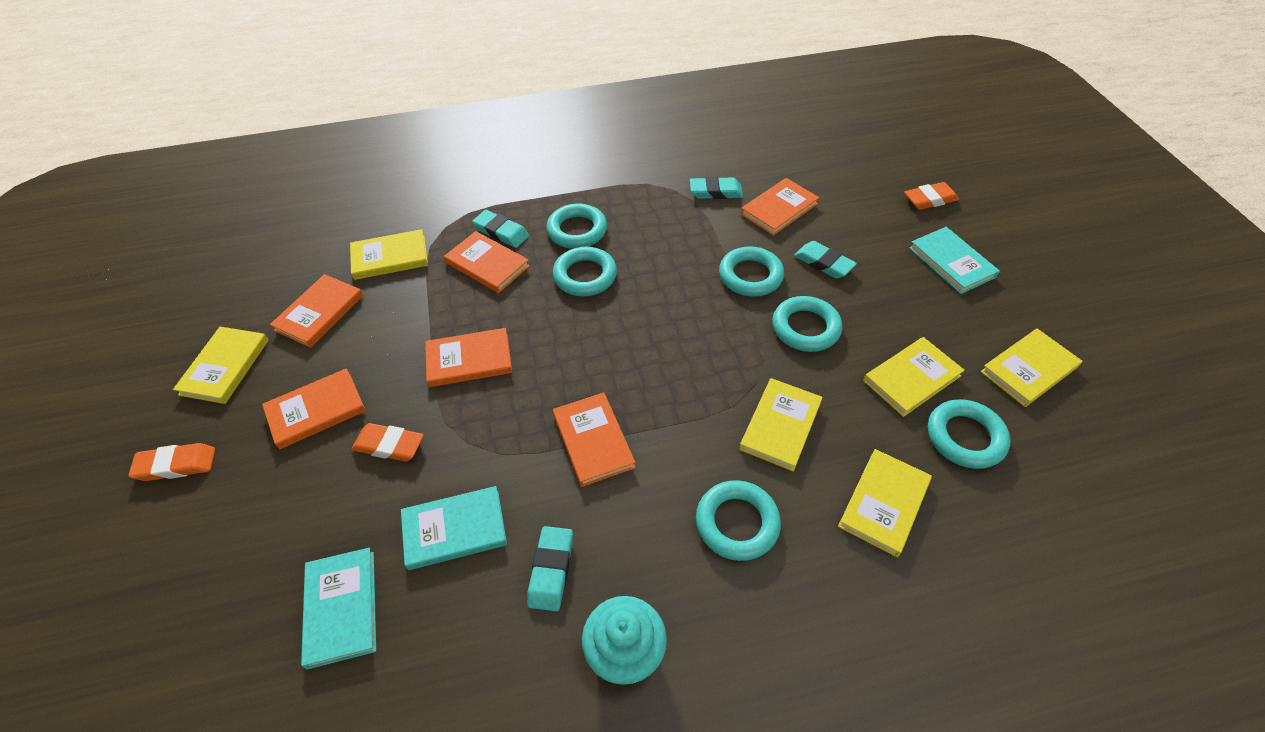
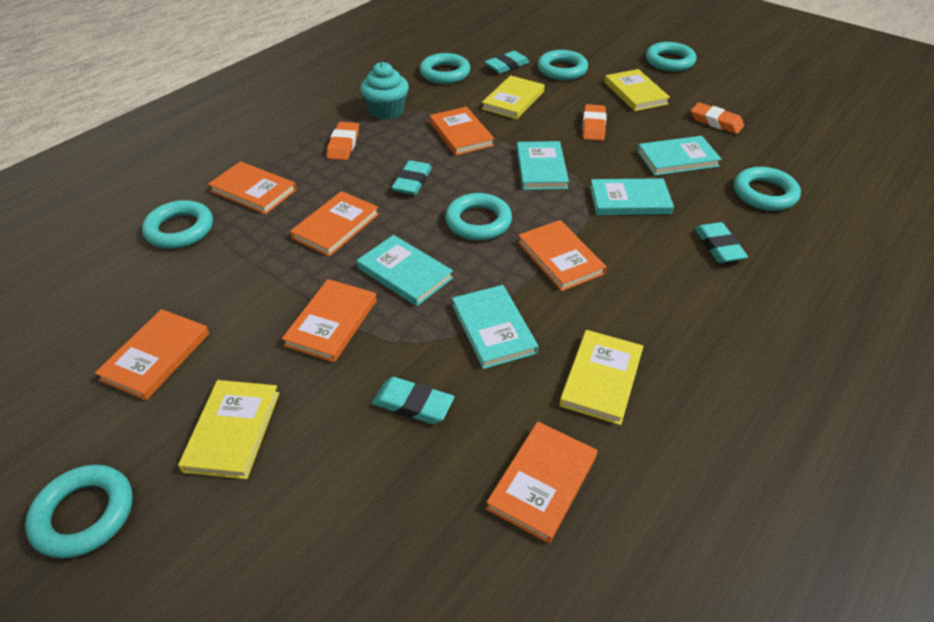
orange book: 6 -> 7
turquoise book: 3 -> 5
turquoise ring: 6 -> 7
yellow book: 6 -> 4

